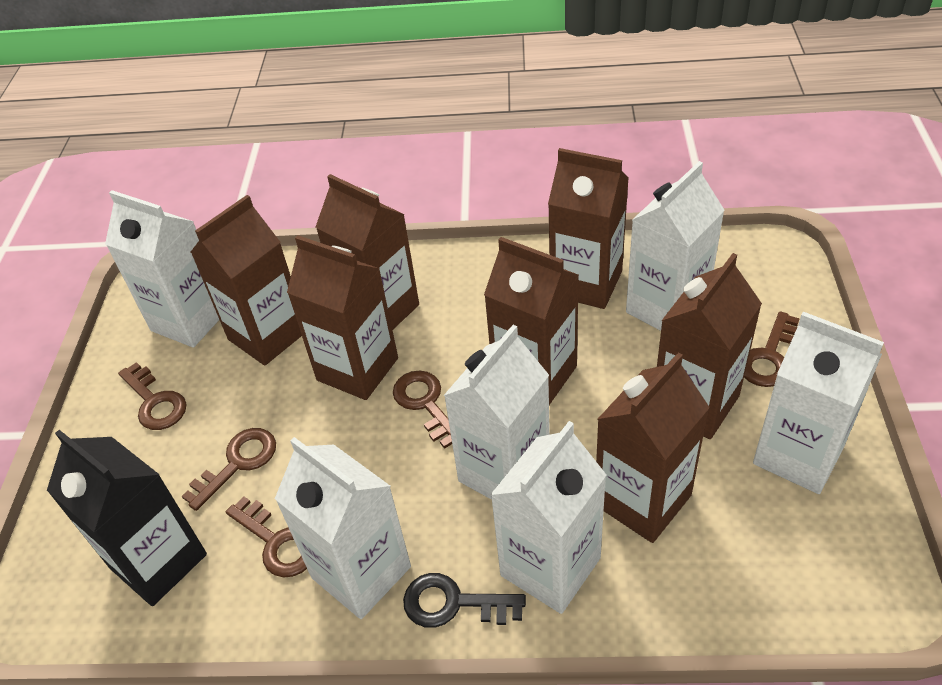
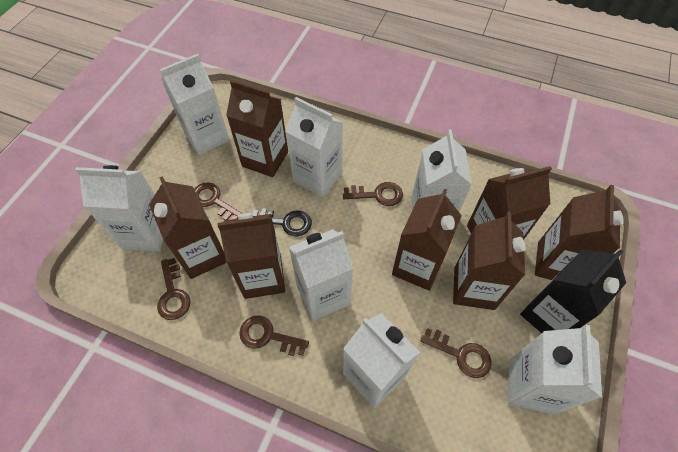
white carton: 6 -> 7

